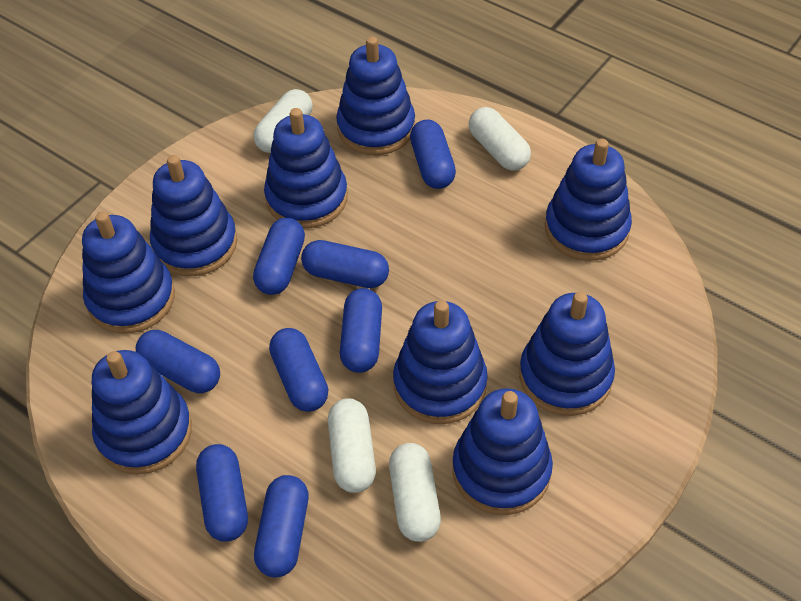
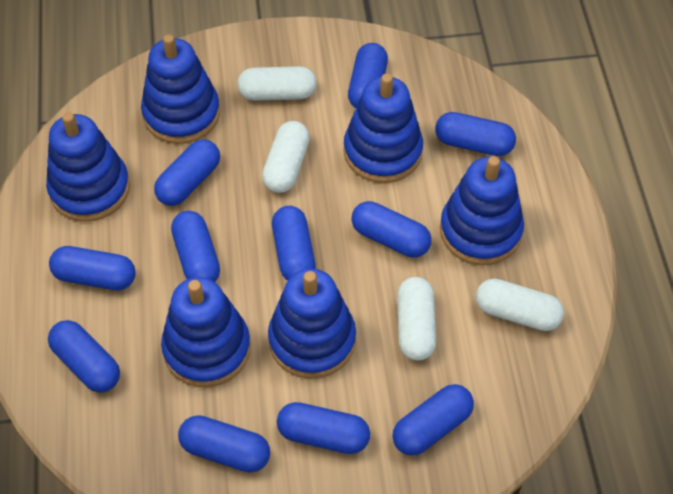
blue capsule: 8 -> 11
blue stacking toy: 9 -> 6

